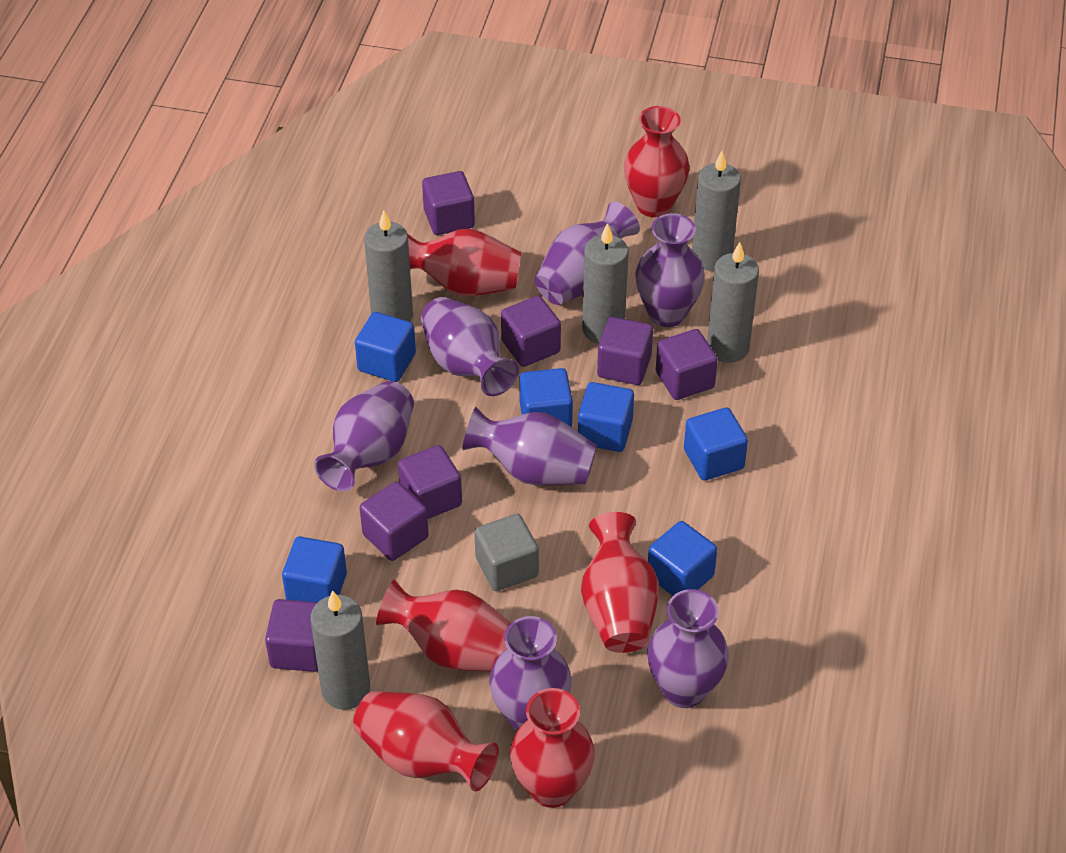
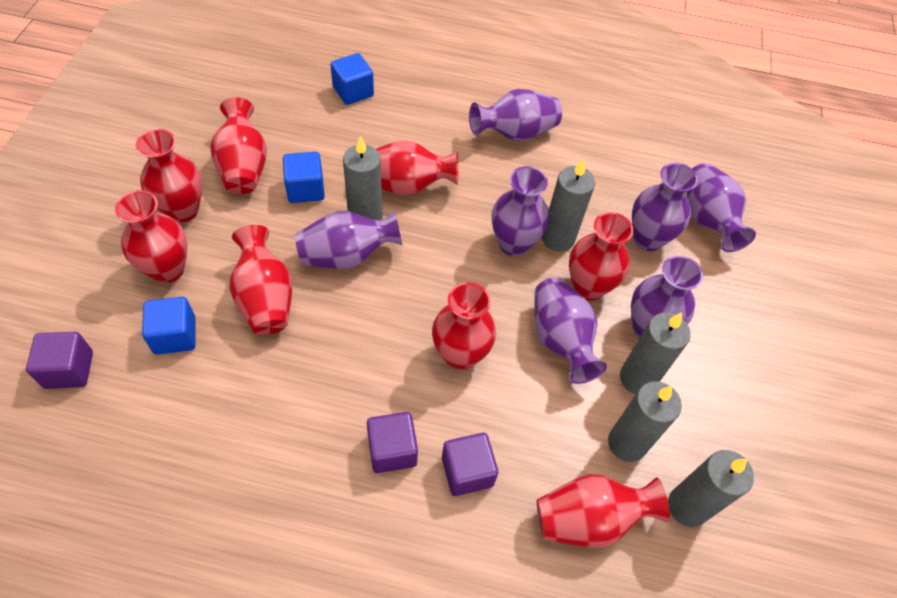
blue cube: 6 -> 3
grey cube: 1 -> 0
purple cube: 7 -> 3
red vase: 6 -> 8

